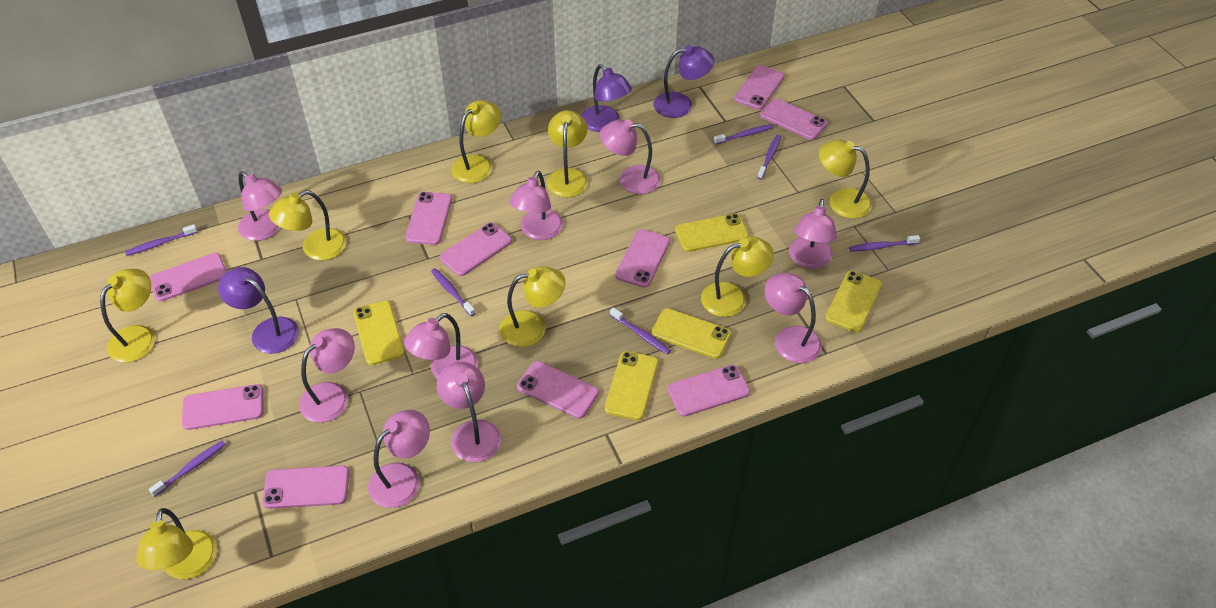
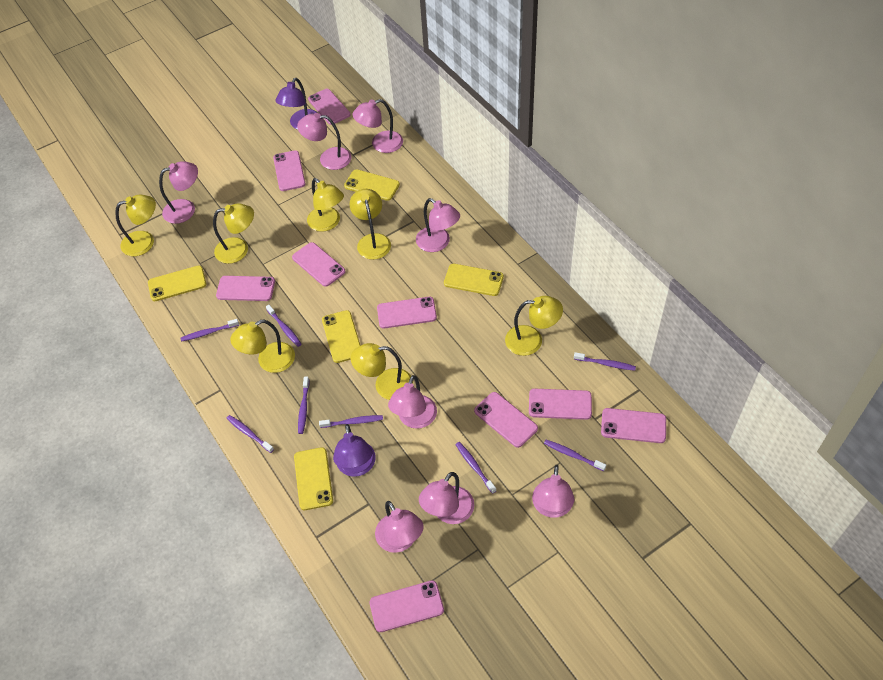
pink lamp: 9 -> 8
pink phone: 10 -> 9
purple lamp: 3 -> 2
purple toothbrush: 7 -> 8
yellow lamp: 8 -> 7

